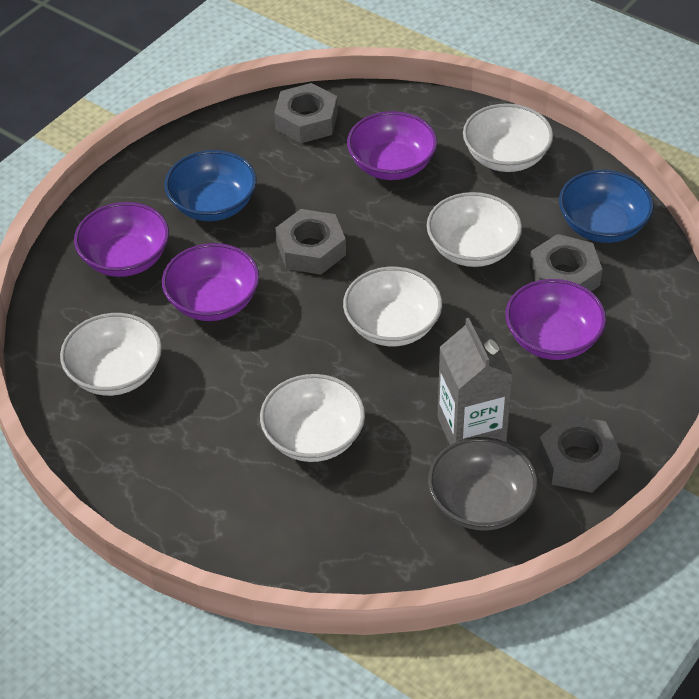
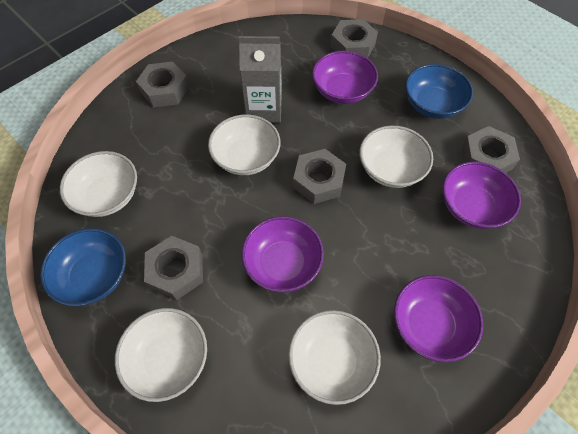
grey bowl: 1 -> 0
grey nut: 4 -> 5

